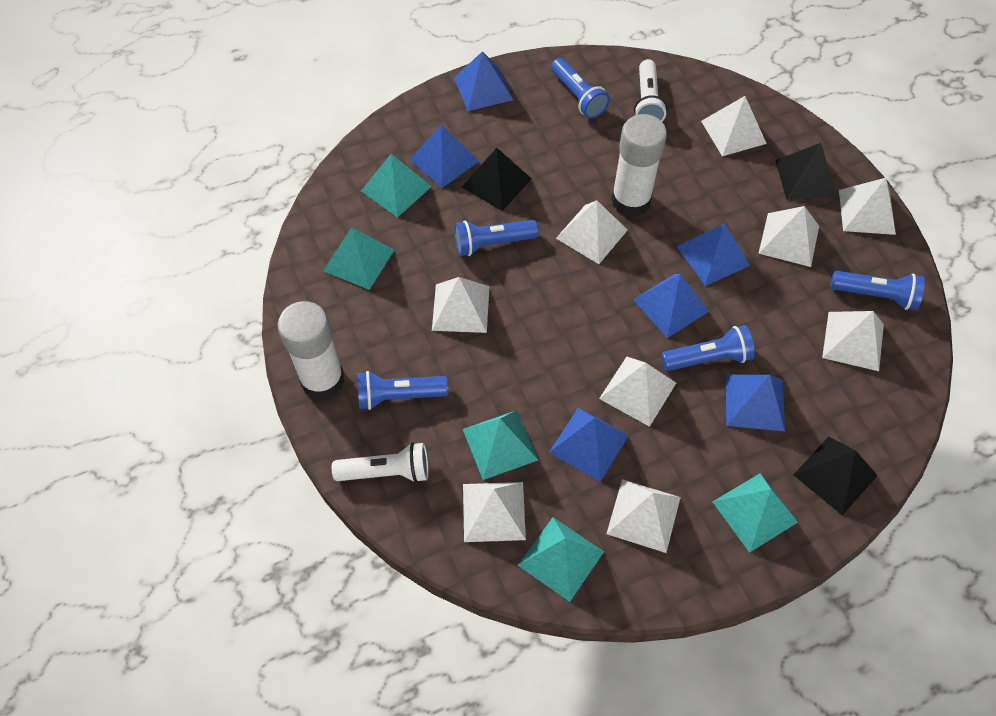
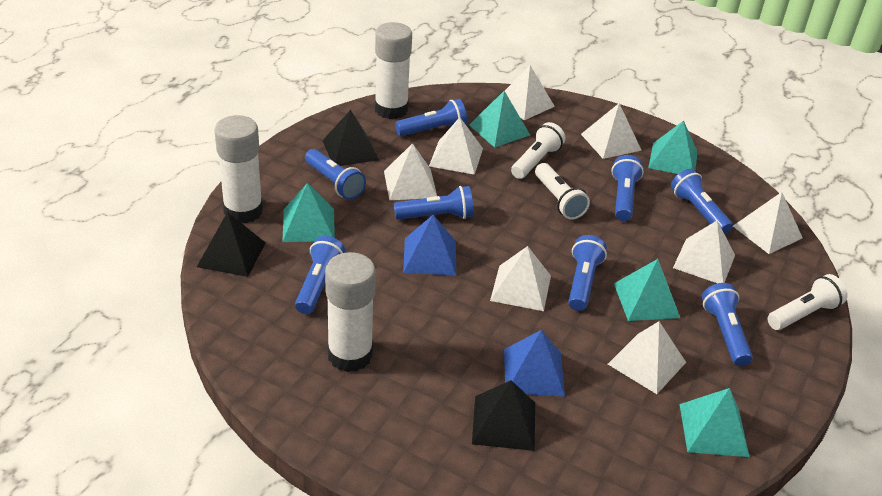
blue flashlight: 5 -> 8
blue pyramid: 6 -> 2
white flashlight: 2 -> 3
white glue stick: 2 -> 3
white pyramid: 9 -> 8

